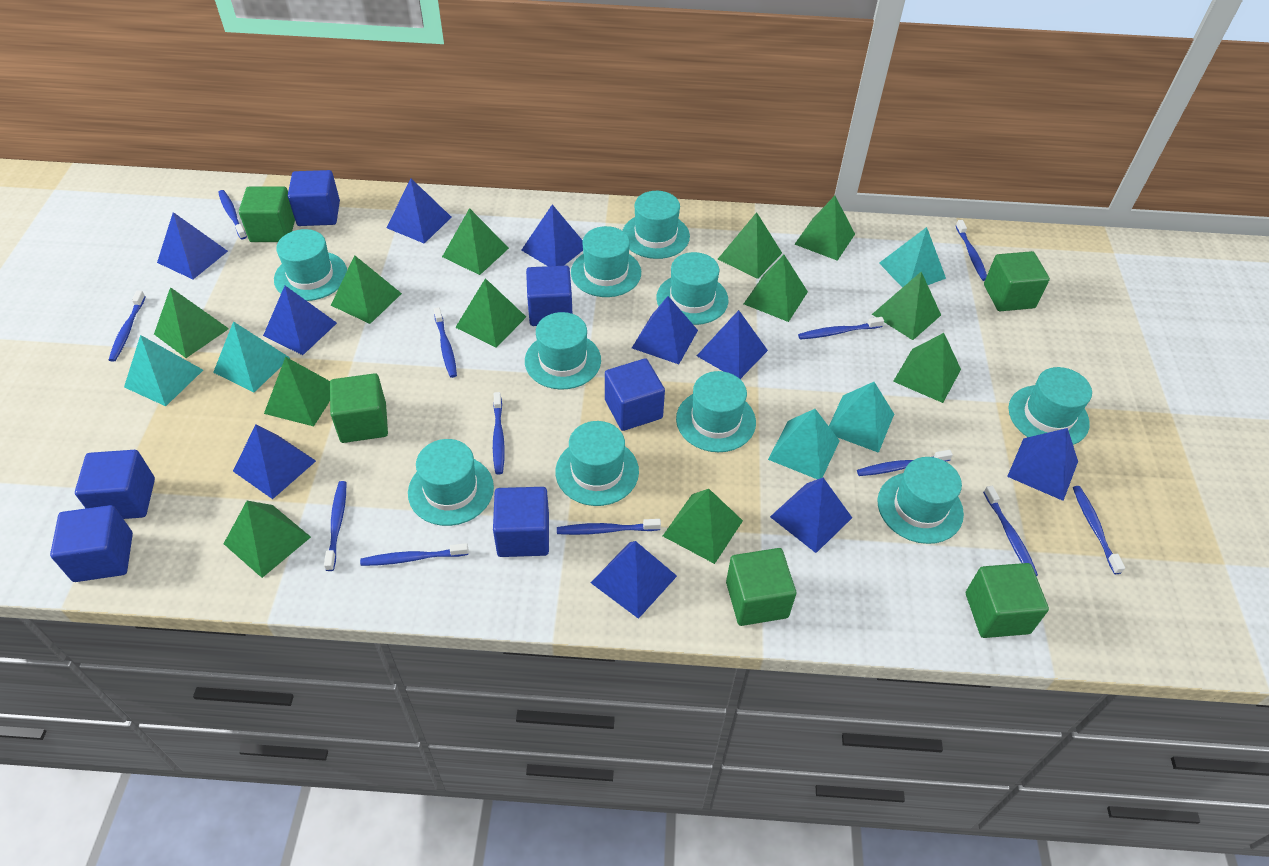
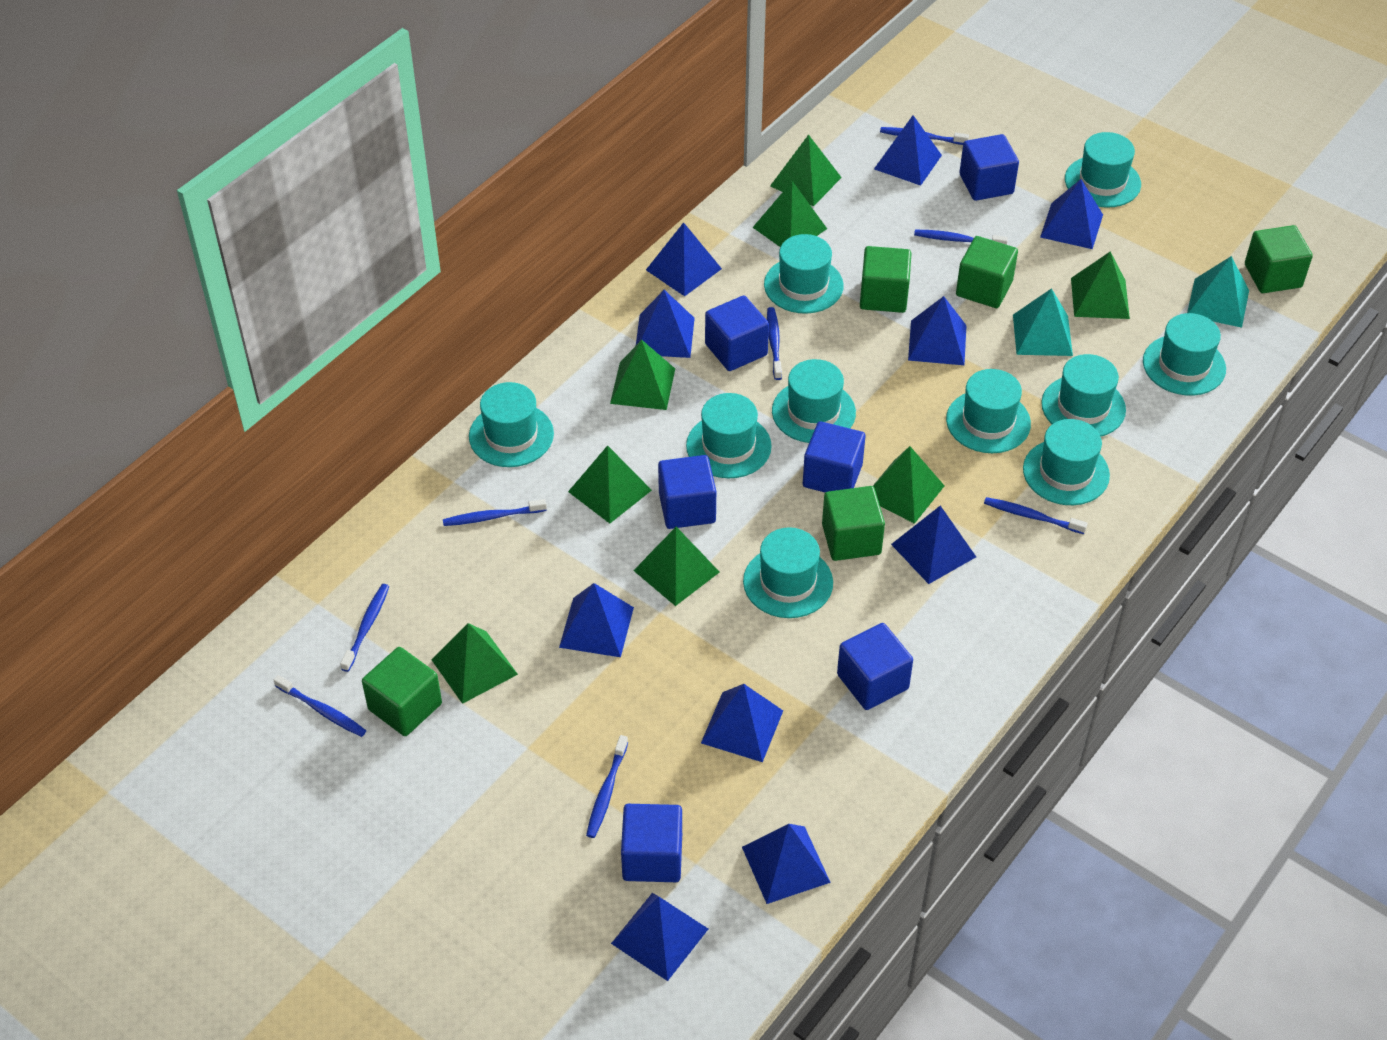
blue toothbrush: 12 -> 8
green pyramid: 12 -> 8
turquoise pyramid: 5 -> 2

